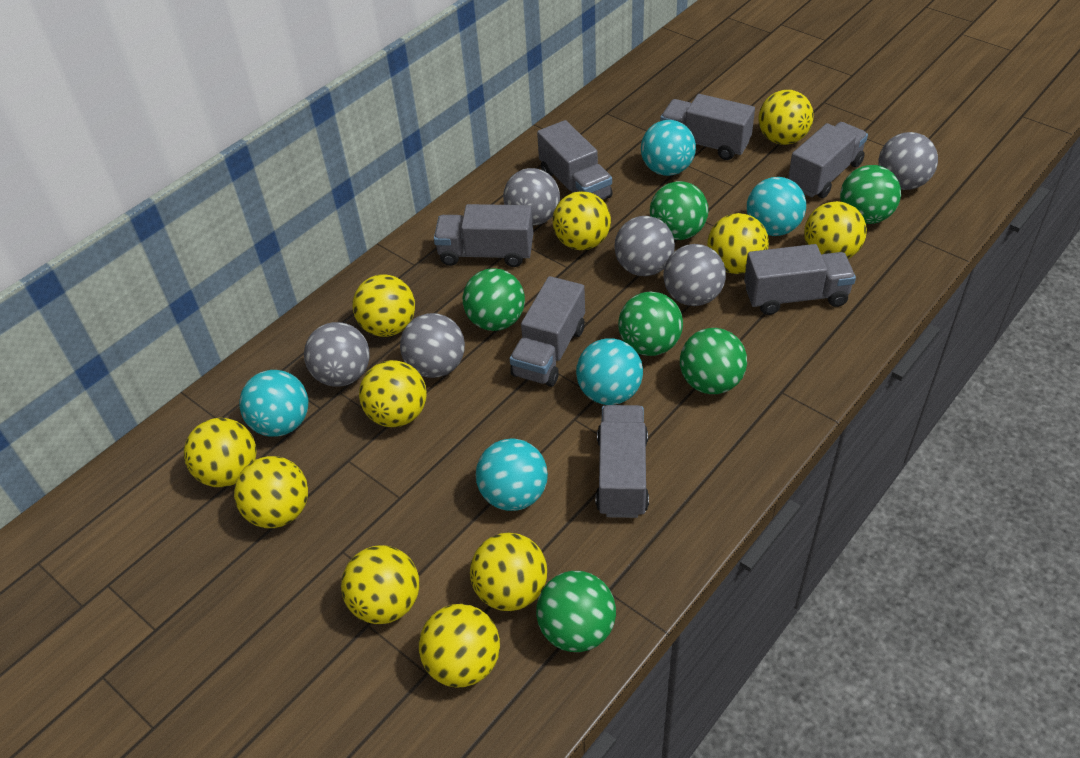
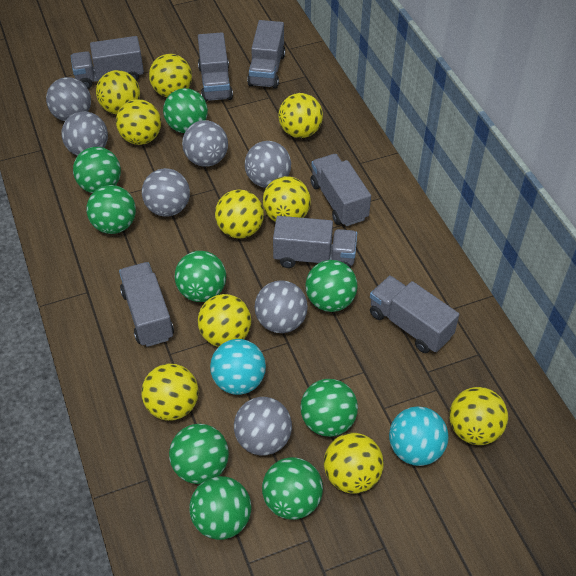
green ball: 6 -> 9
grey ball: 6 -> 7
turquoise ball: 5 -> 2
yellow ball: 11 -> 10

